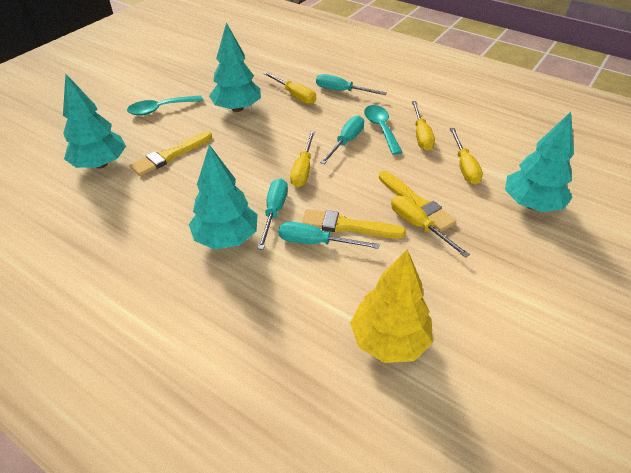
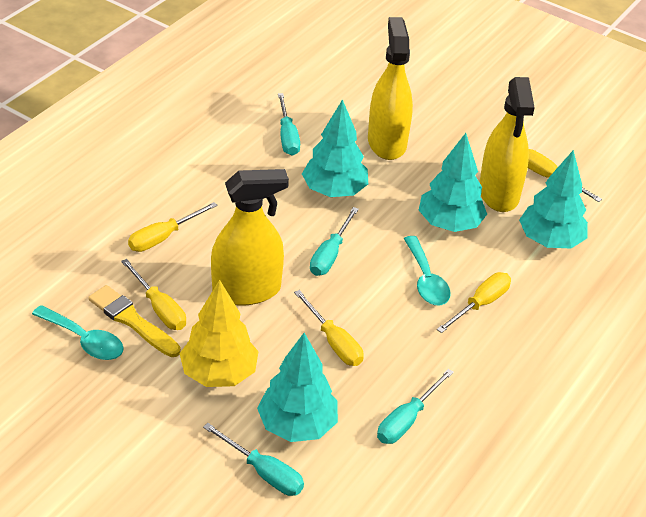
yellow brush: 3 -> 1
yellow spray bottle: 0 -> 3

